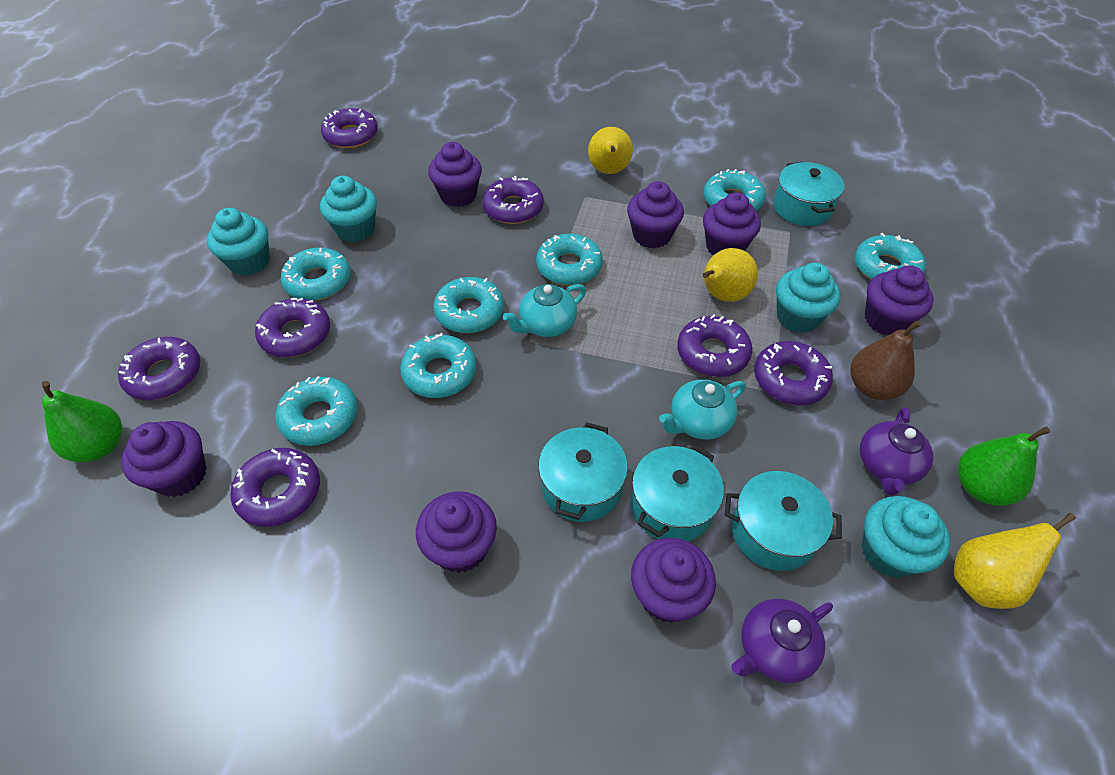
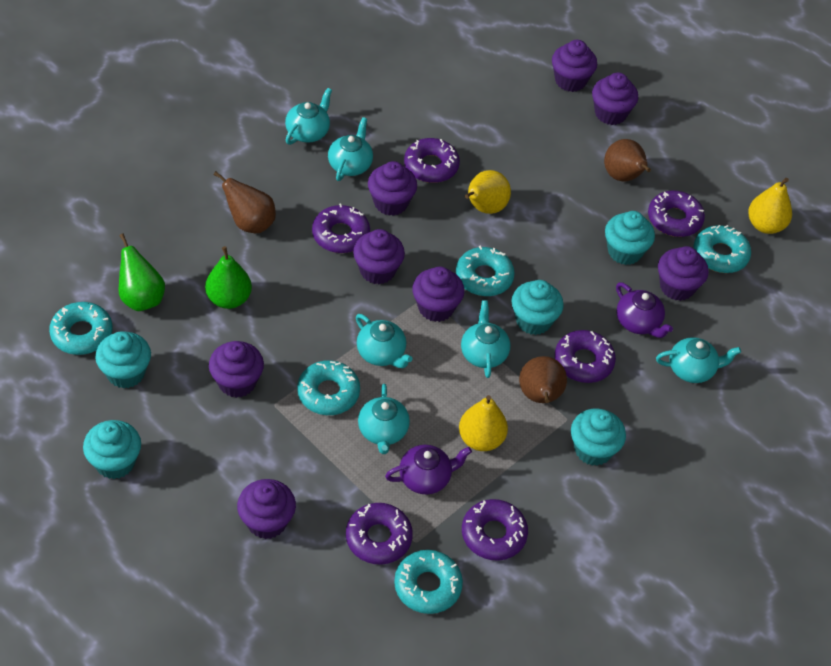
brown pear: 1 -> 3
purple cupcake: 7 -> 8
purple donut: 7 -> 6
turquoise cupcake: 4 -> 5
turquoise donut: 7 -> 5
turquoise pot: 4 -> 0
turquoise teapot: 2 -> 6

